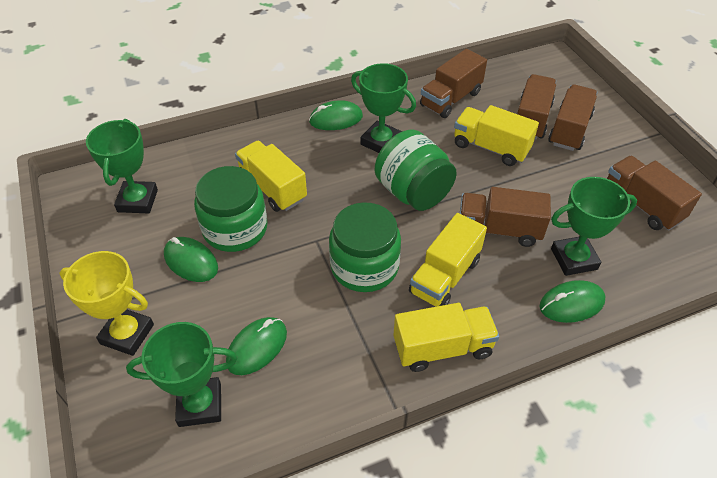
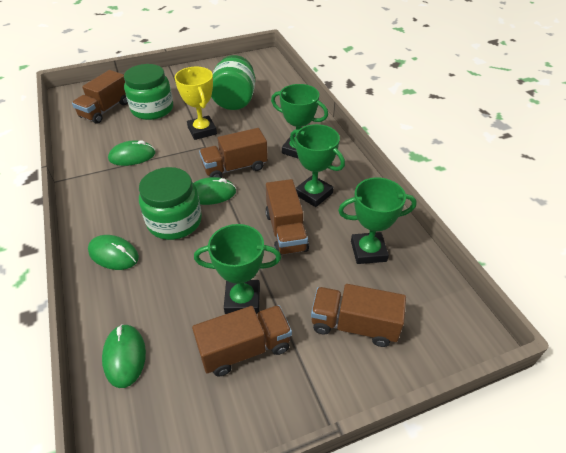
yellow truck: 4 -> 0

